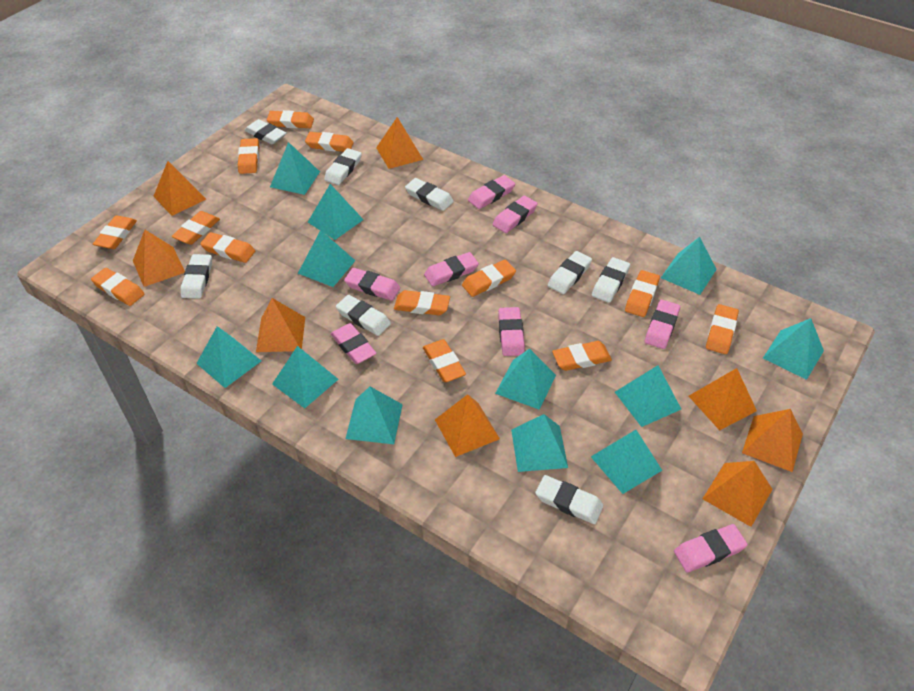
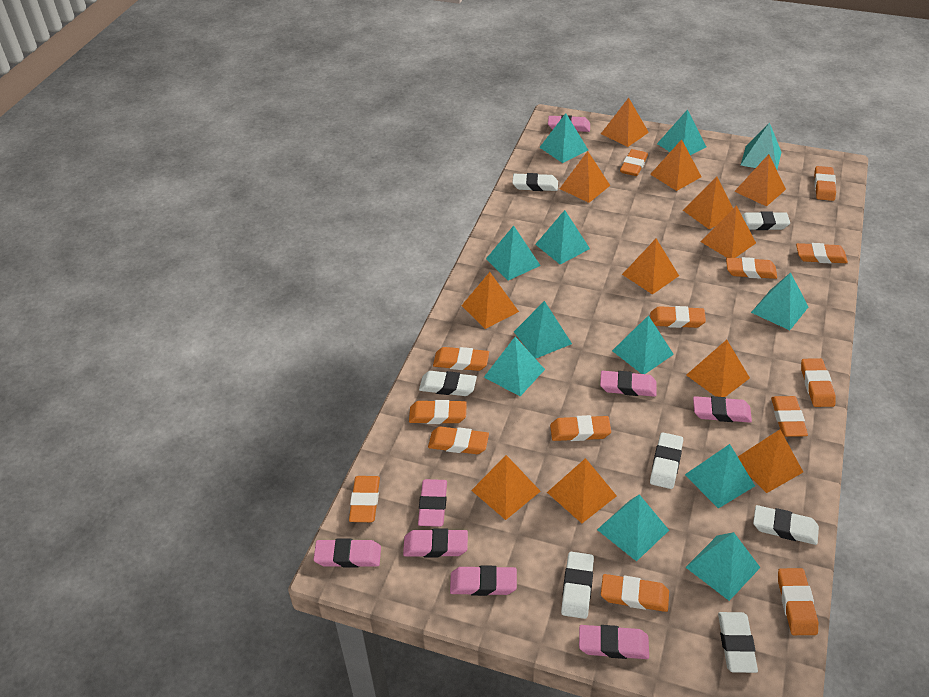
orange eraser: 13 -> 14
orange pyramid: 8 -> 12
white eraser: 8 -> 7

